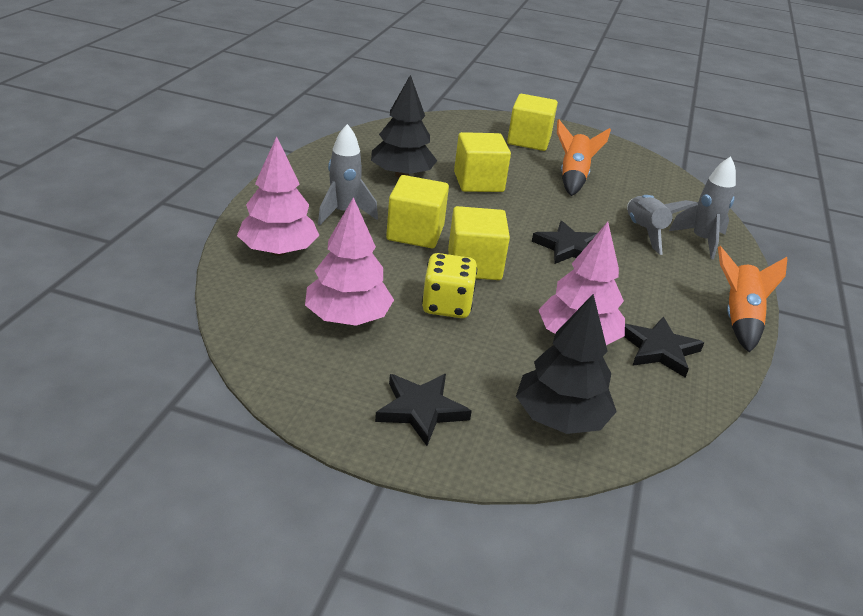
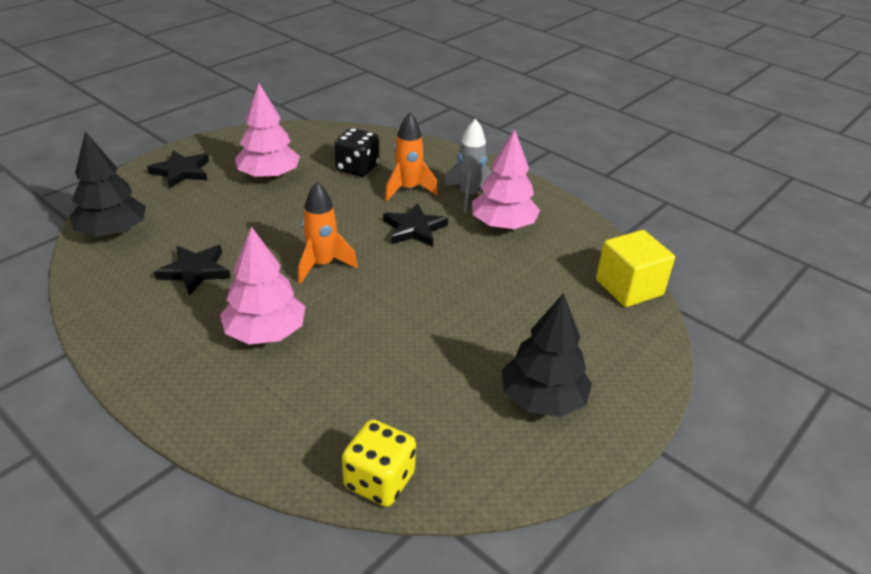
black dice: 0 -> 1
grey rocket: 3 -> 1
yellow cube: 4 -> 1

